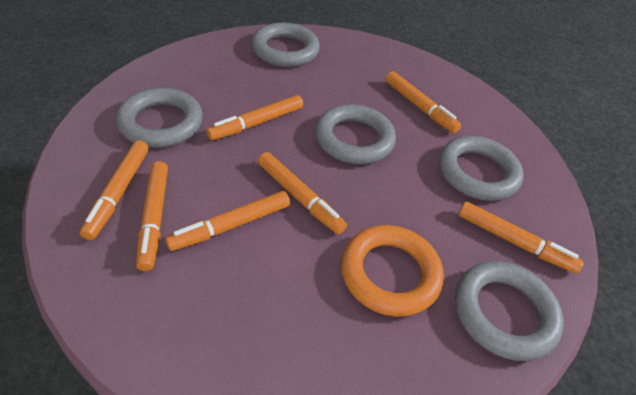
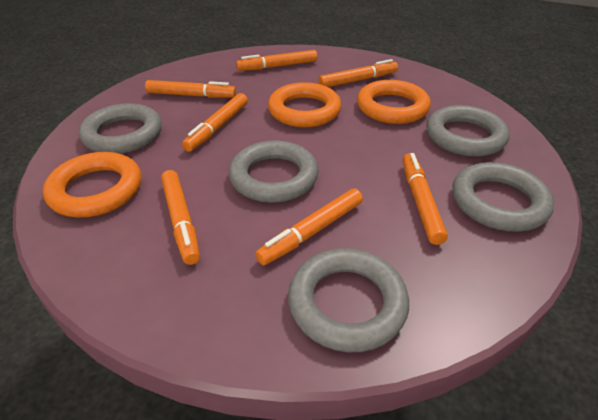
orange ring: 1 -> 3

